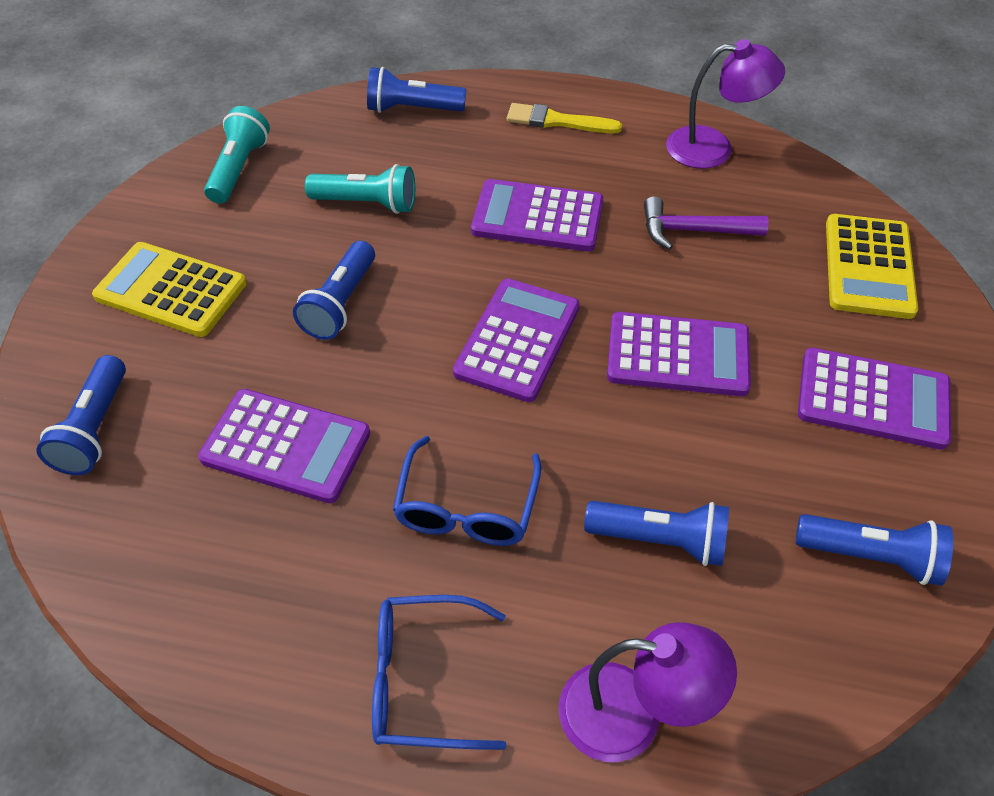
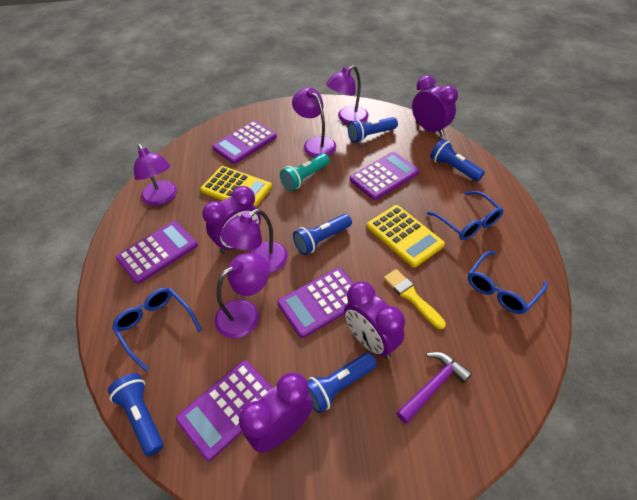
blue glasses: 2 -> 3
purple clock: 0 -> 4
purple lamp: 2 -> 5
turquoise flashlight: 2 -> 1

